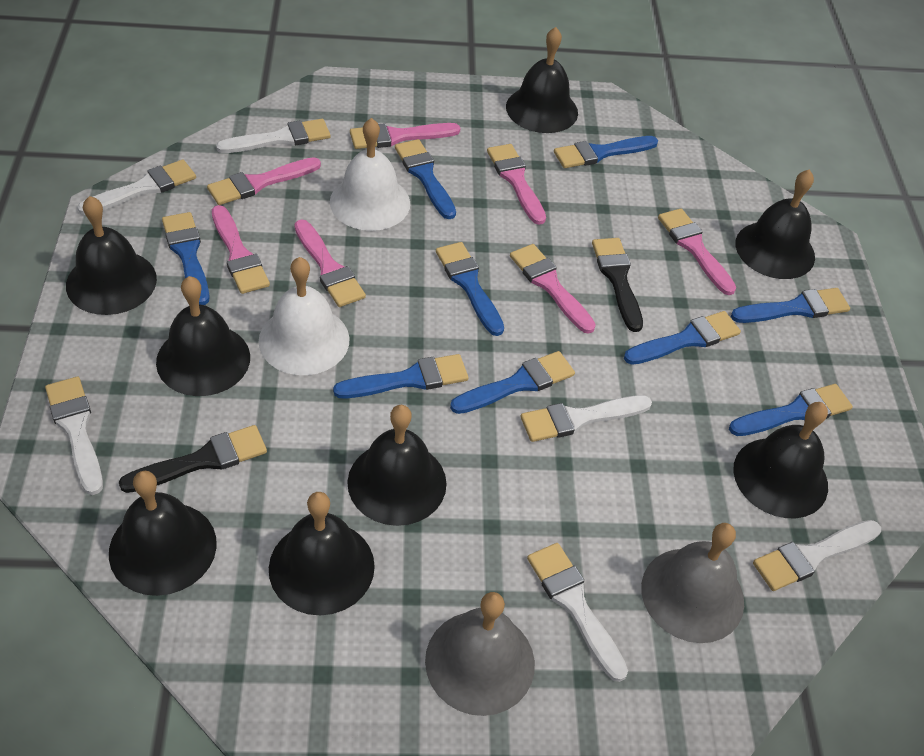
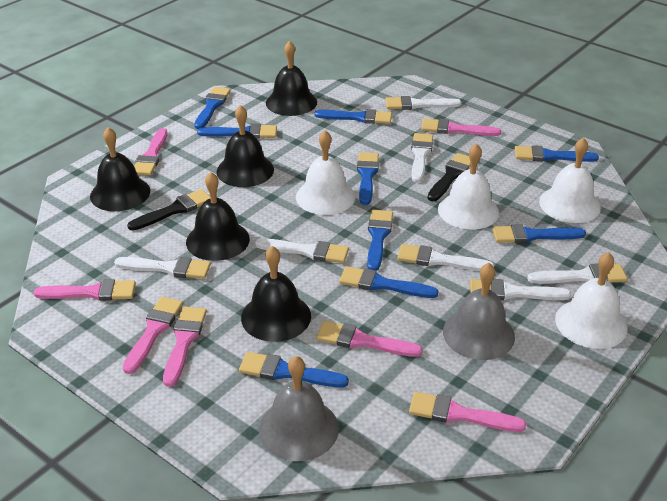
black bell: 8 -> 5
white bell: 2 -> 4
white brush: 6 -> 7

